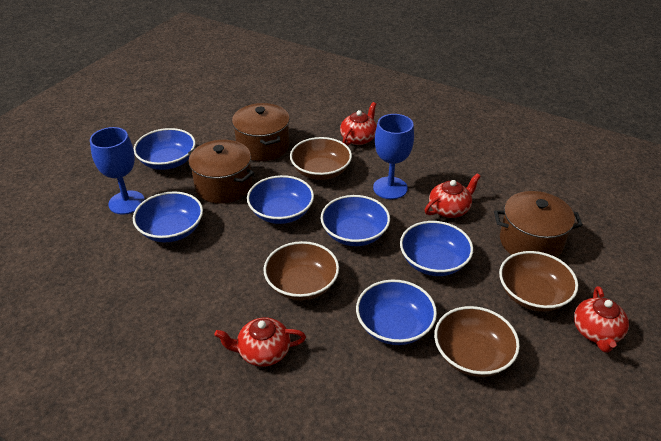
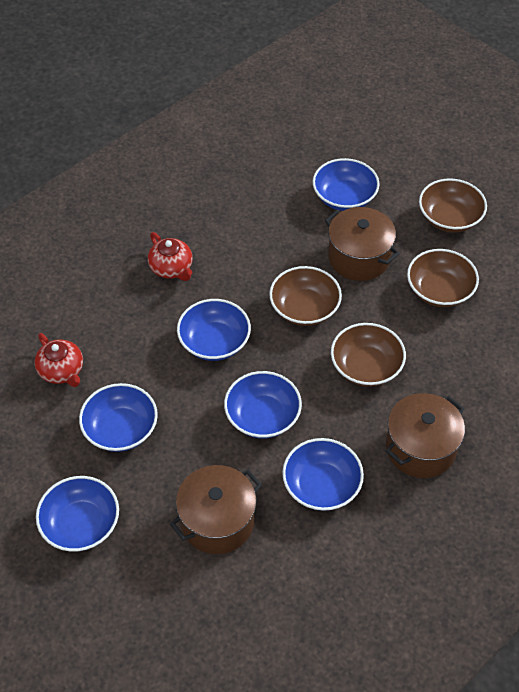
blue goblet: 2 -> 0
red teapot: 4 -> 2

